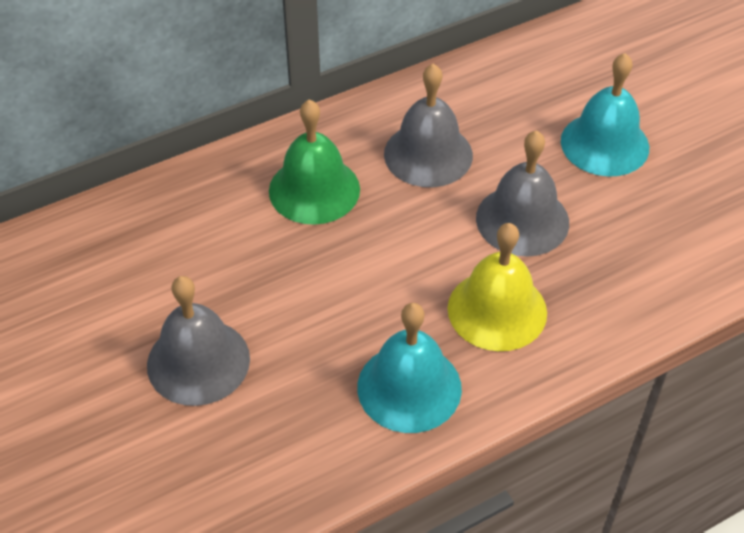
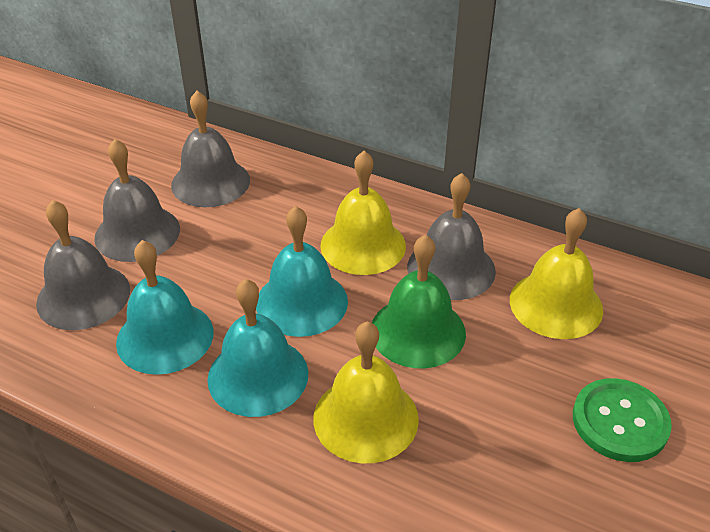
green button: 0 -> 1
grey bell: 3 -> 4
turquoise bell: 2 -> 3
yellow bell: 1 -> 3

